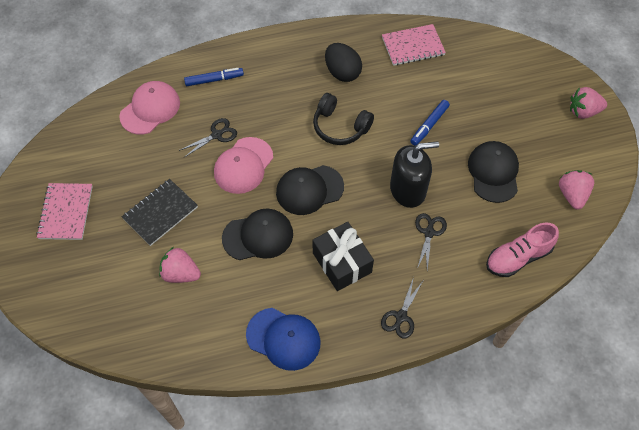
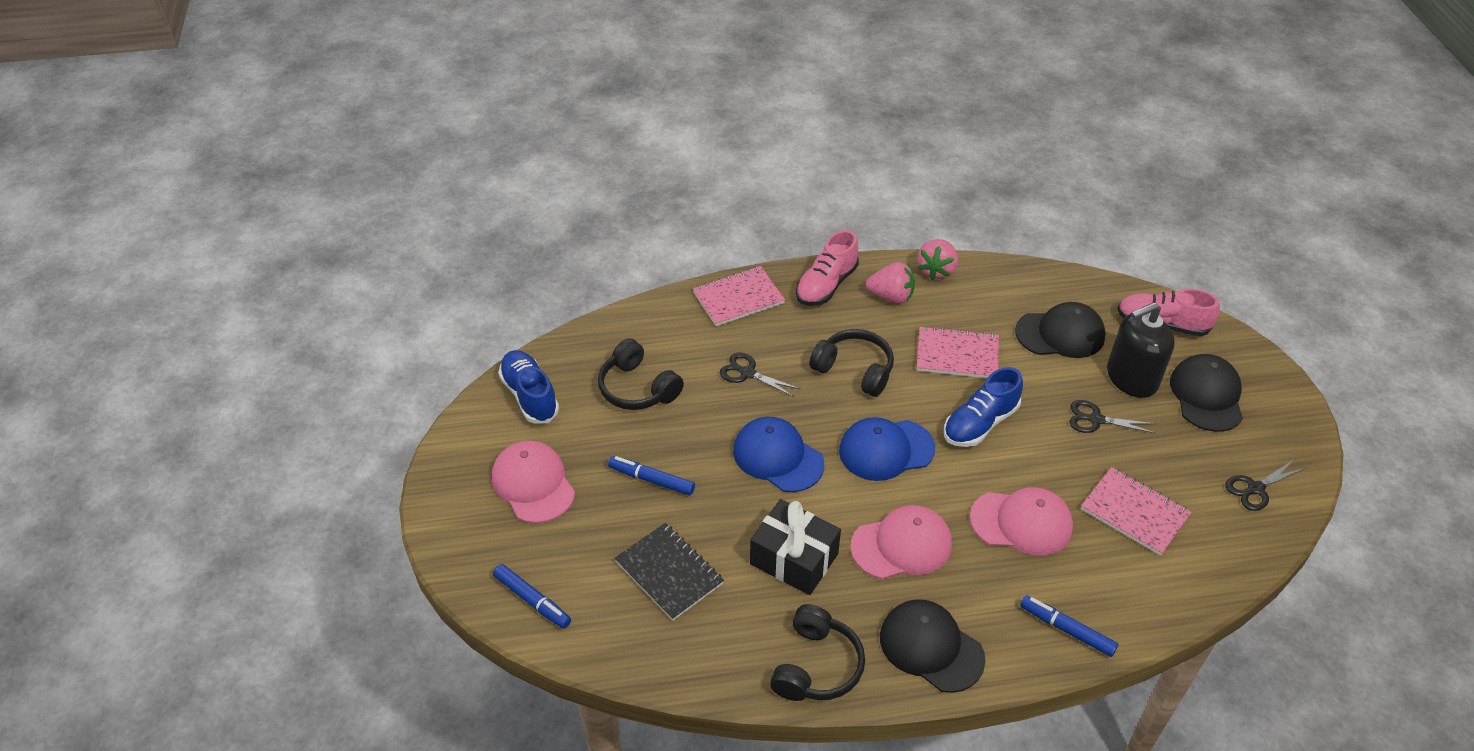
black egg: 1 -> 0
black headphones: 1 -> 3
blue cap: 1 -> 2
blue marker: 2 -> 3
blue shoe: 0 -> 2
pink cap: 2 -> 3
pink notebook: 2 -> 3
pink shoe: 1 -> 2
pink strawberry: 3 -> 2

